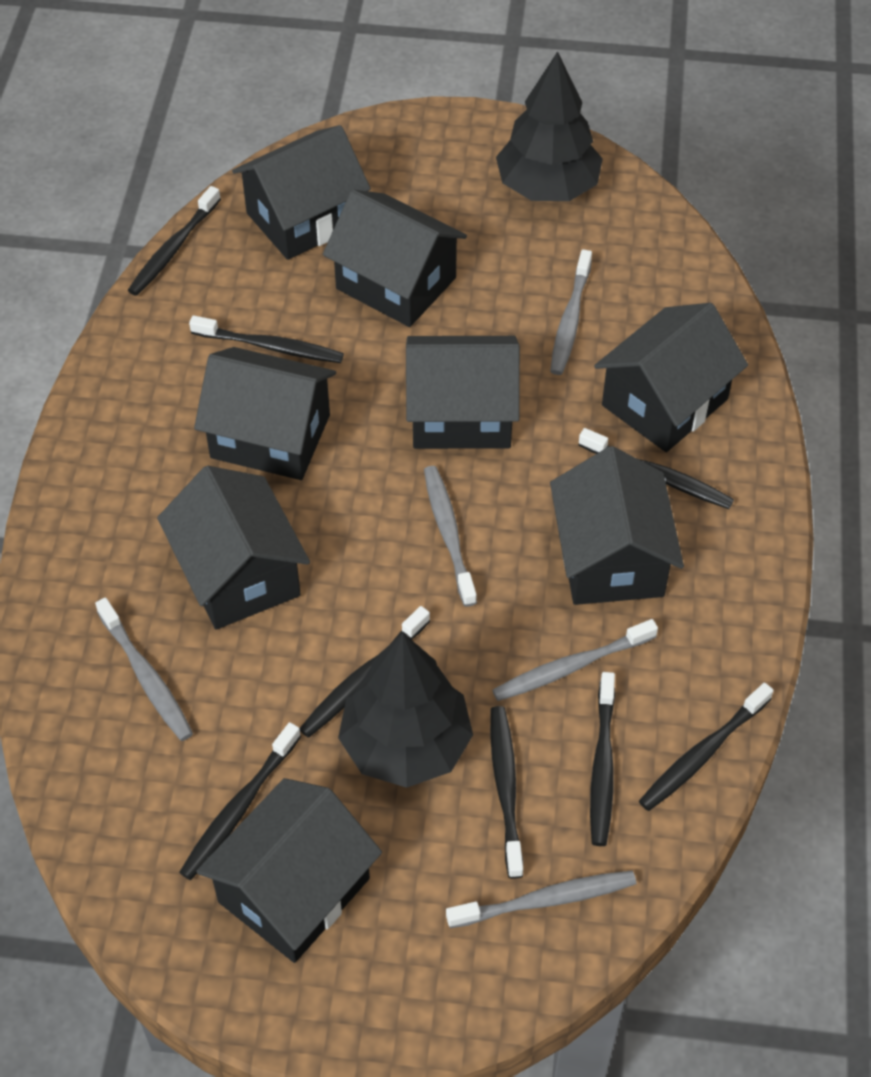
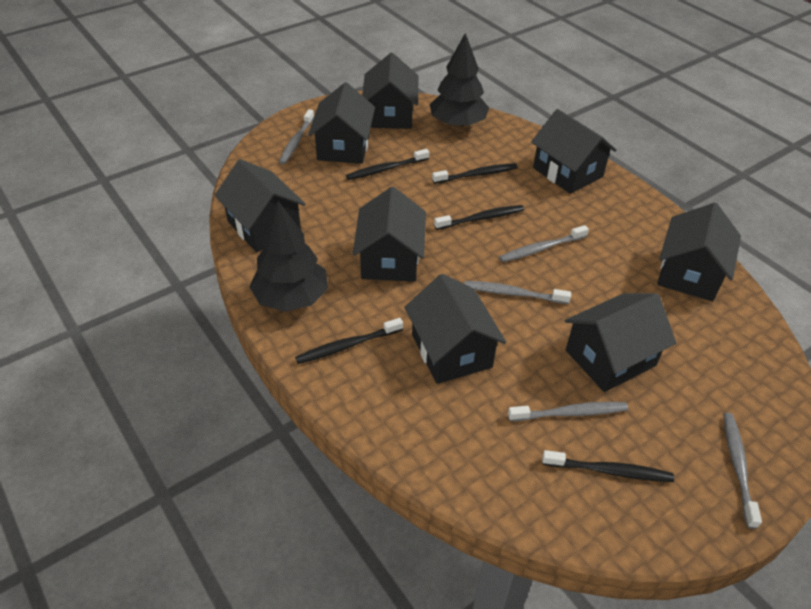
black toothbrush: 8 -> 5

